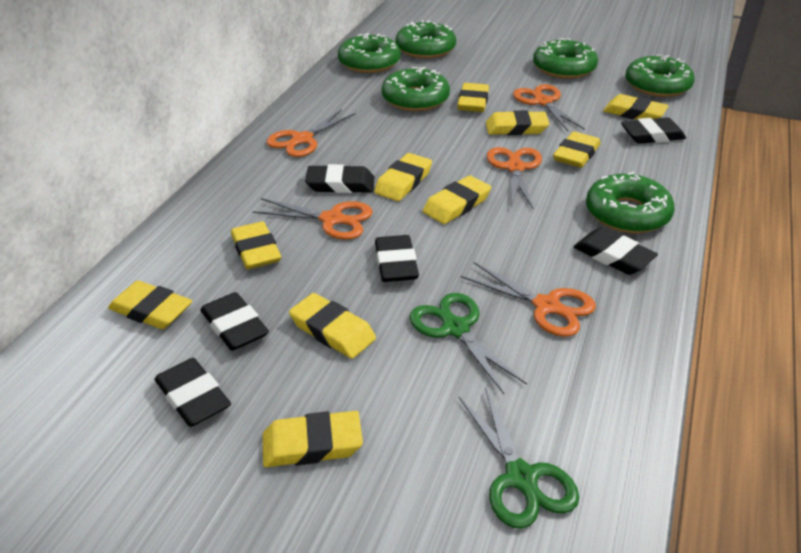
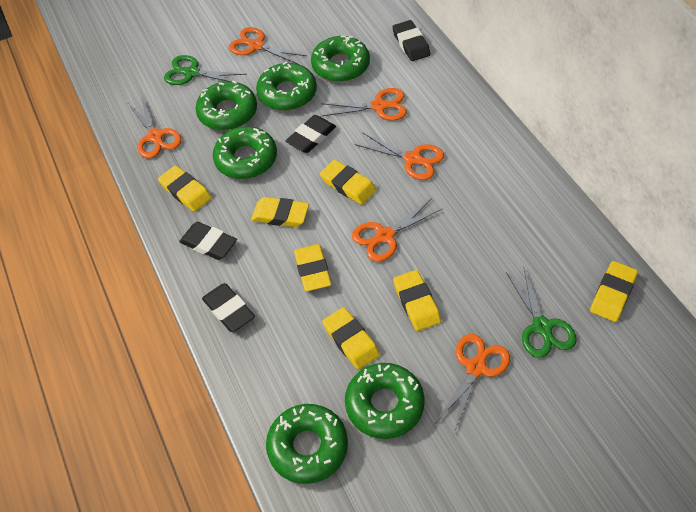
black eraser: 6 -> 4
orange scissors: 5 -> 6
yellow eraser: 10 -> 7

